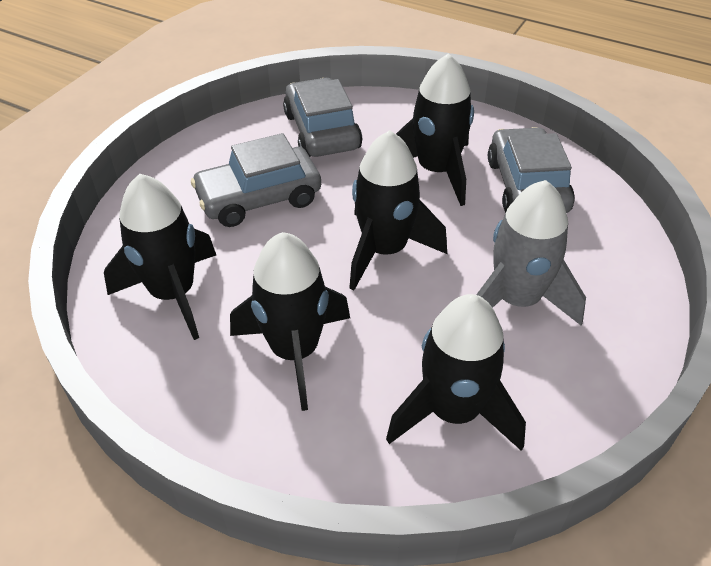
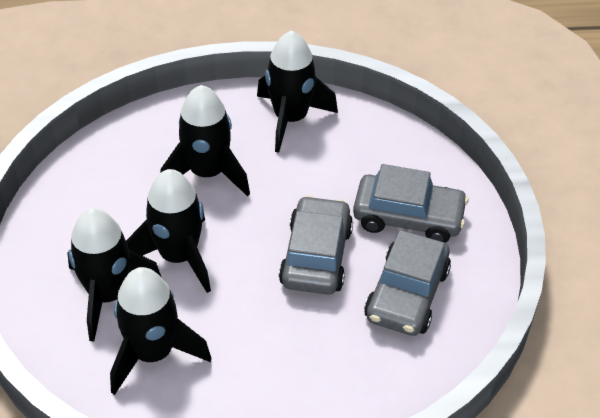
grey rocket: 1 -> 0

